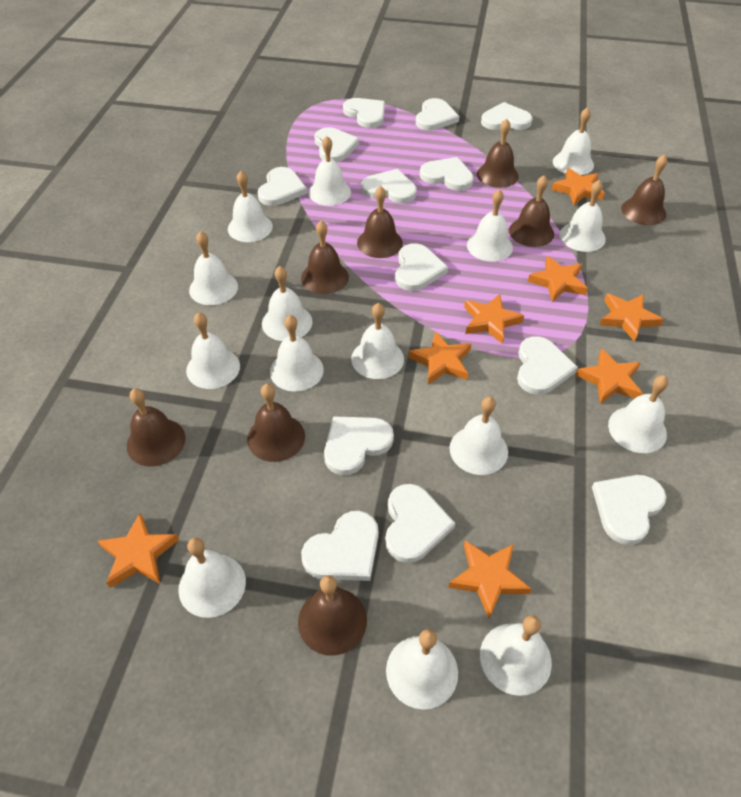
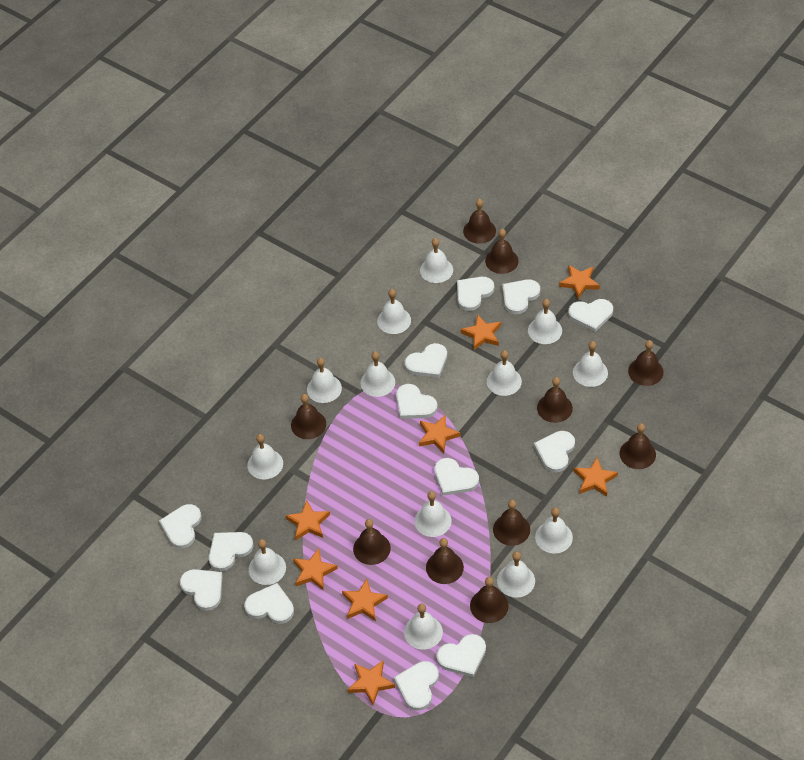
brown bell: 8 -> 10
white bell: 15 -> 13

